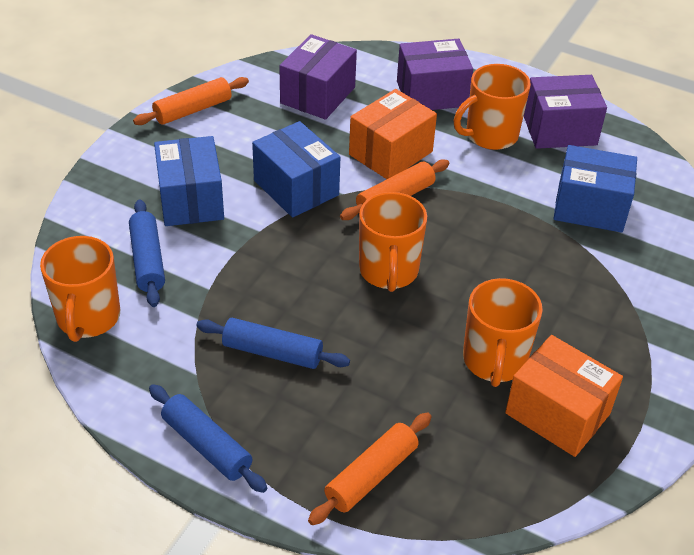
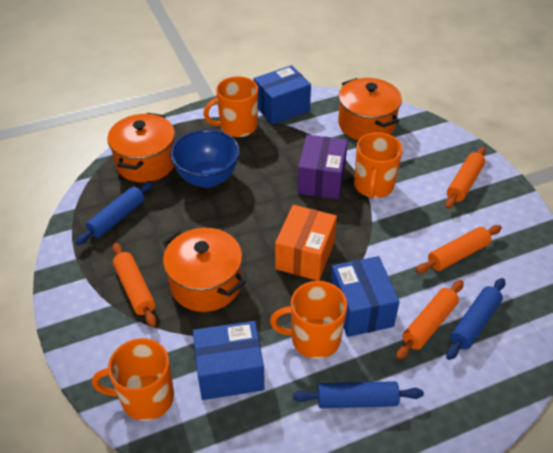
blue bowl: 0 -> 1
orange box: 2 -> 1
orange pot: 0 -> 3
orange rolling pin: 3 -> 4
purple box: 3 -> 1

